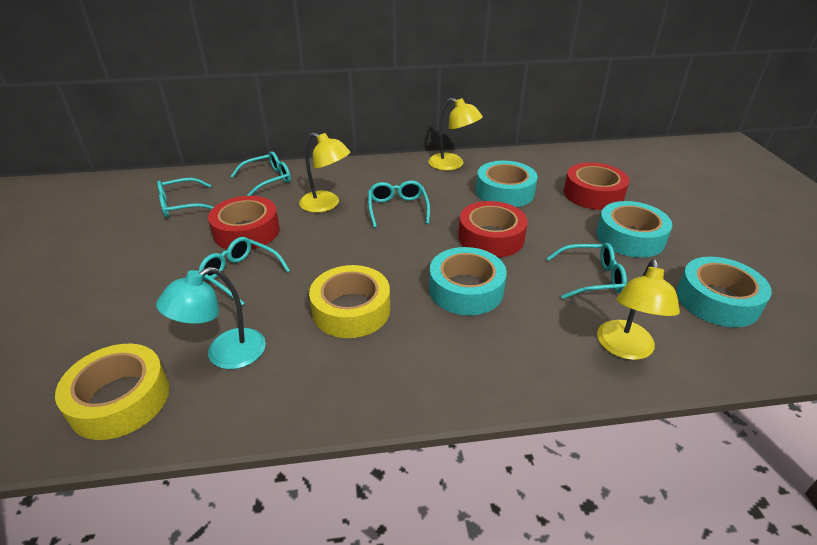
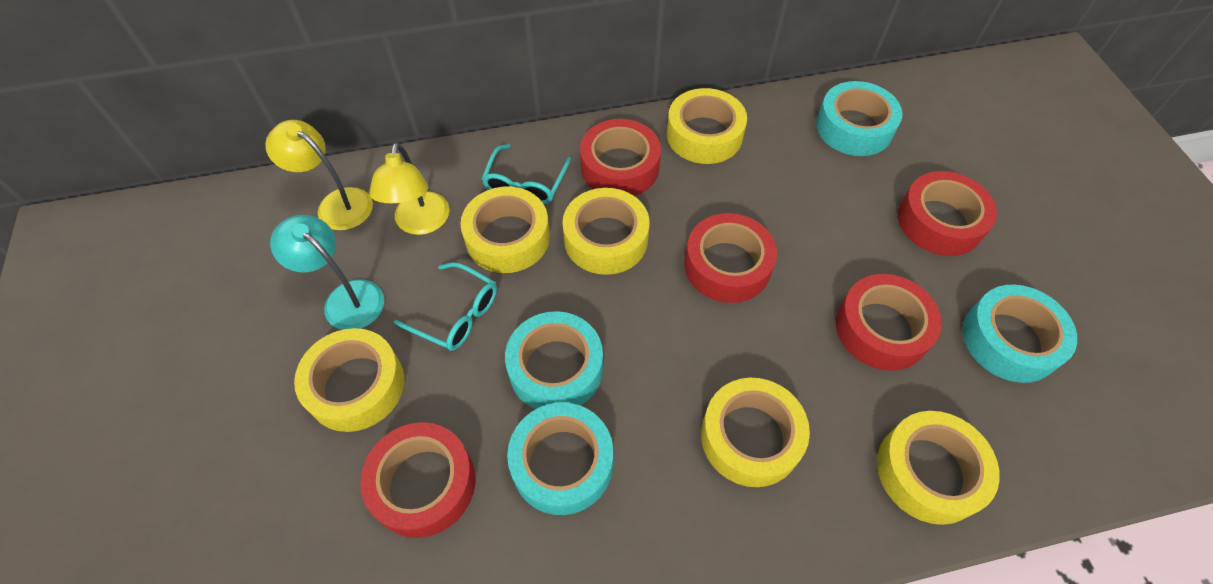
red tape: 3 -> 5
turquoise glasses: 5 -> 2
yellow lamp: 3 -> 2
yellow tape: 2 -> 6

